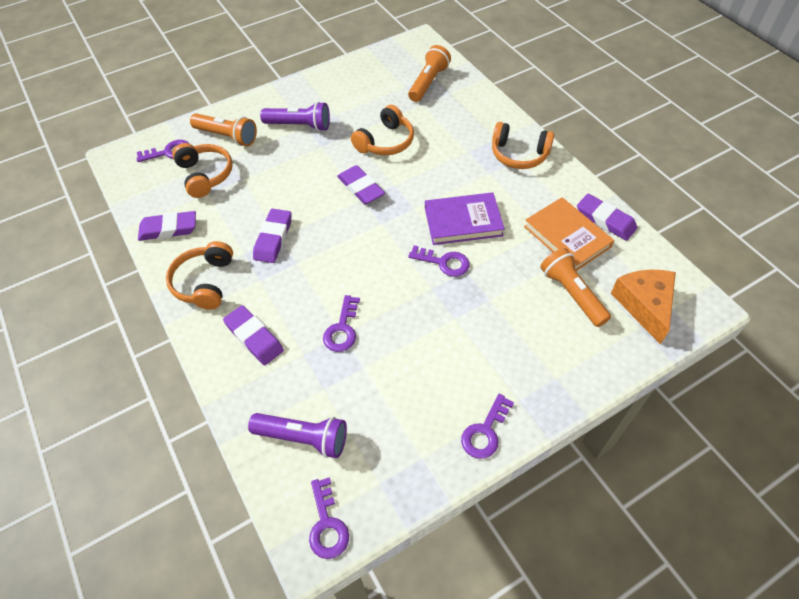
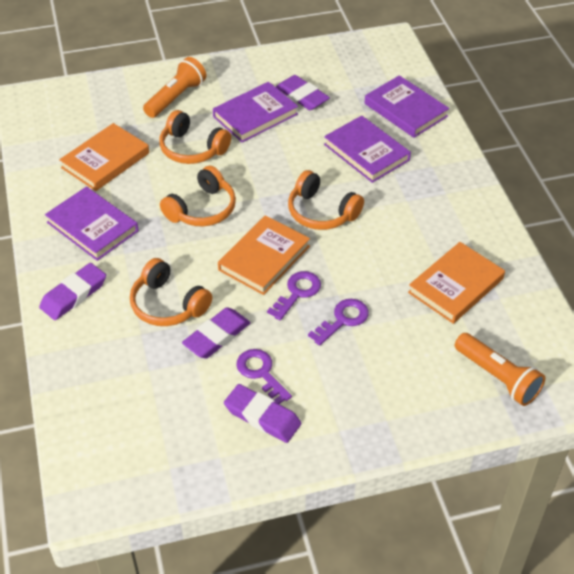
orange book: 1 -> 3
orange cheese: 1 -> 0
orange flashlight: 3 -> 2
purple book: 1 -> 4
purple eraser: 5 -> 4
purple flashlight: 2 -> 0
purple key: 5 -> 3

